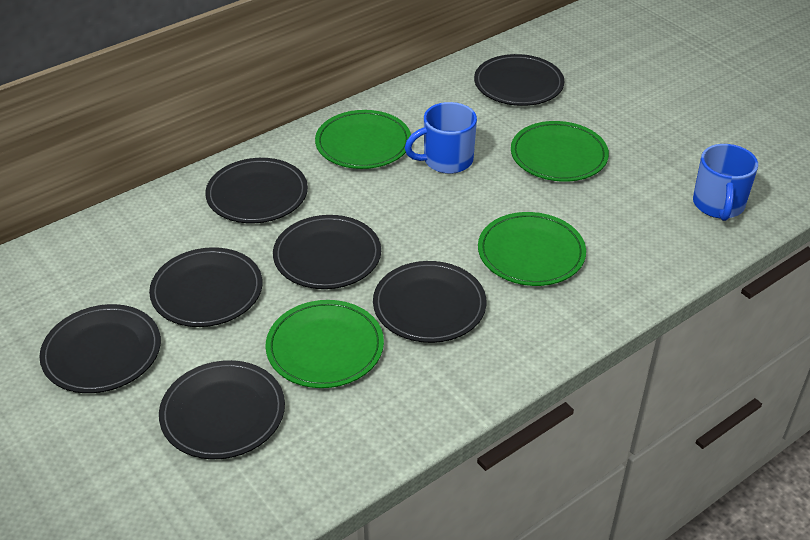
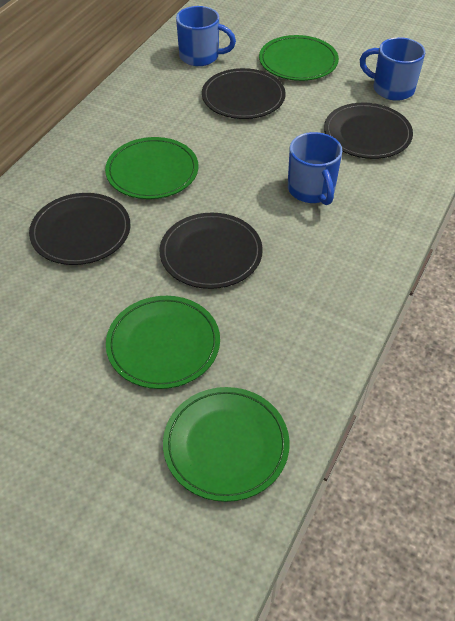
black plate: 7 -> 4
blue mug: 2 -> 3

